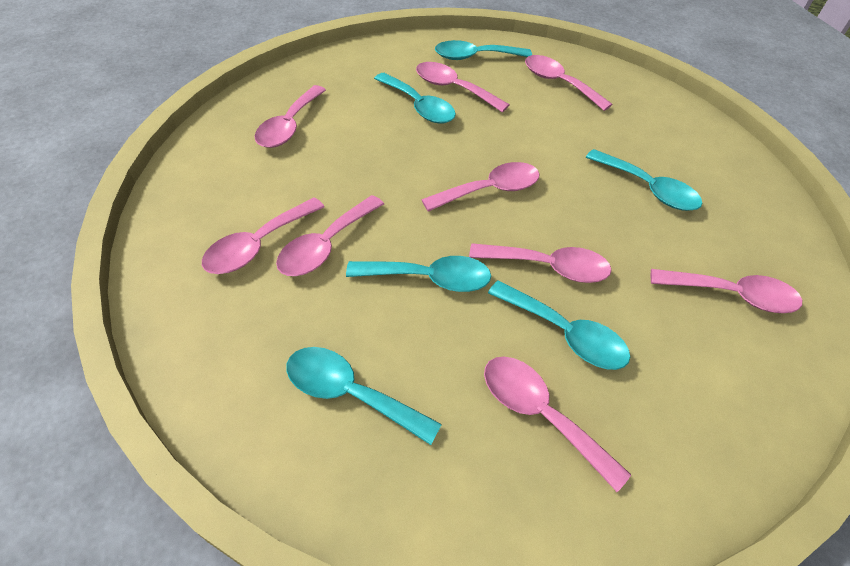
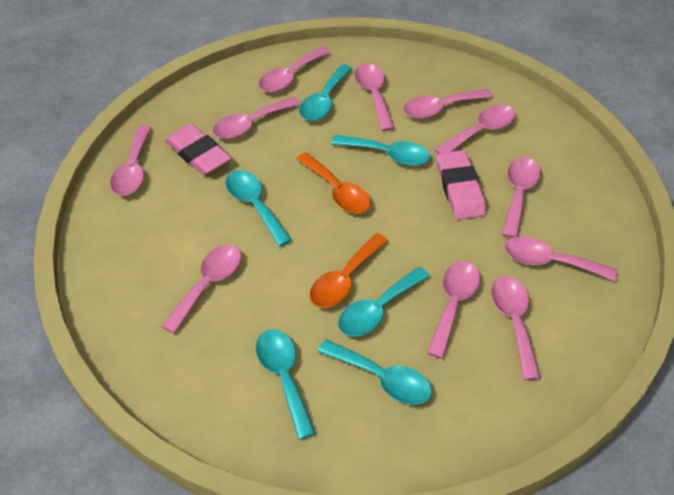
orange spoon: 0 -> 2
pink eraser: 0 -> 2
pink spoon: 9 -> 11

